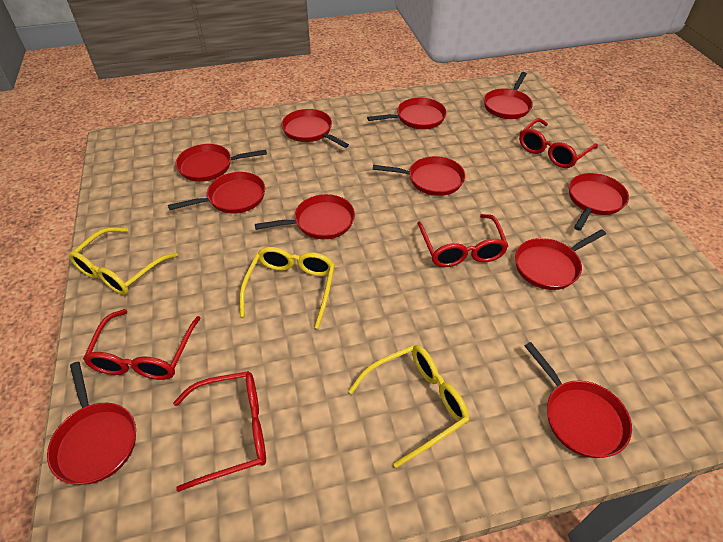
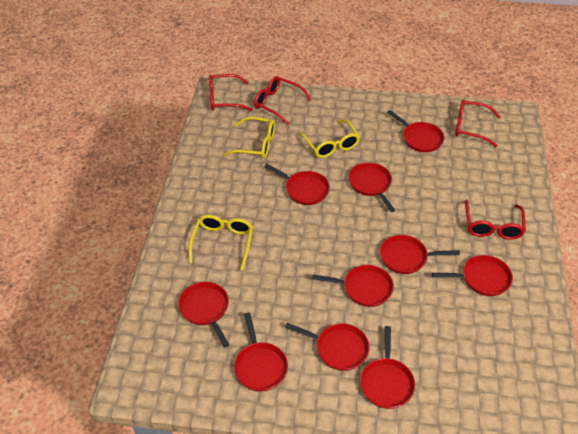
red pan: 11 -> 10

